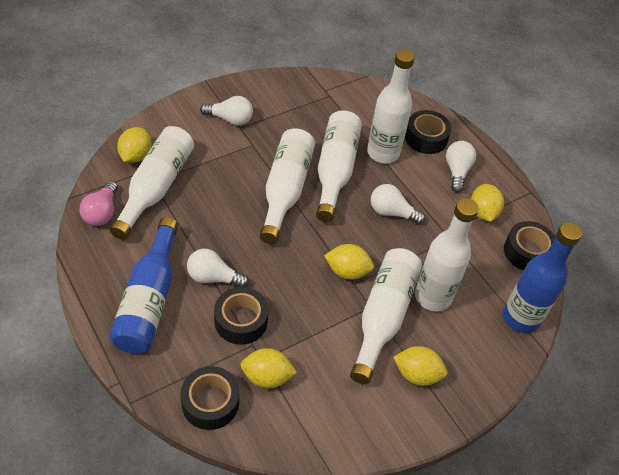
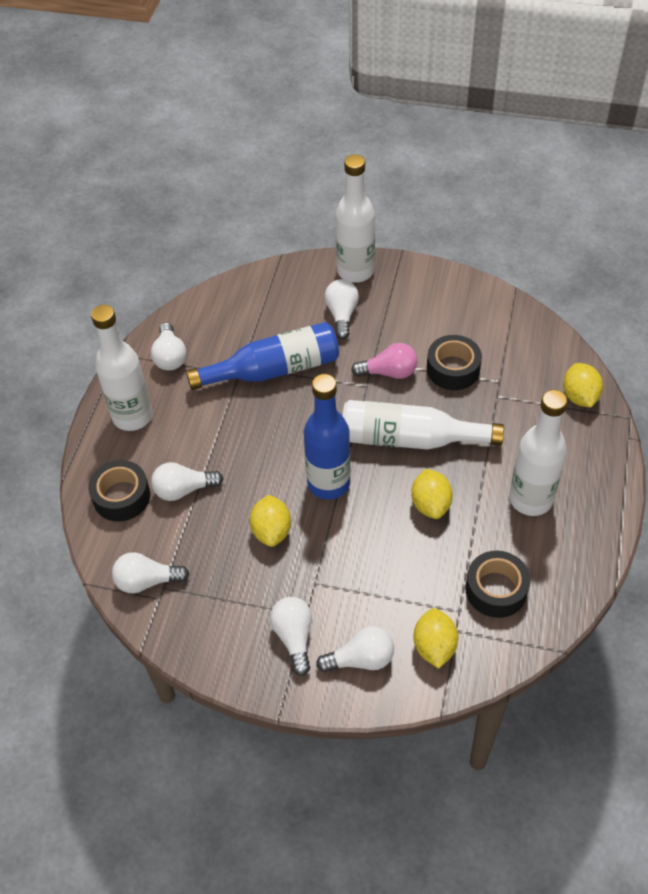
black tape: 4 -> 3
white bottle: 6 -> 4
white light bulb: 4 -> 6
yellow lemon: 5 -> 4

